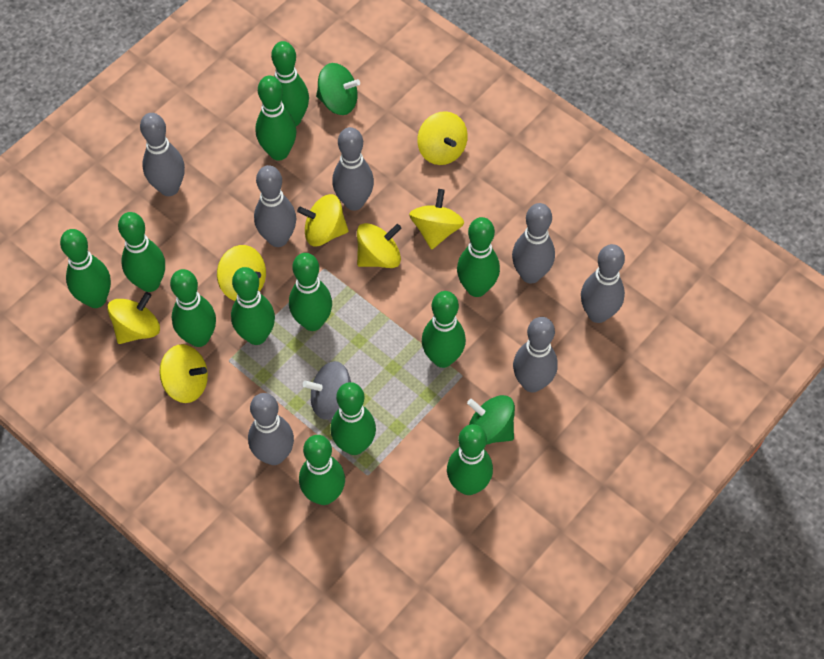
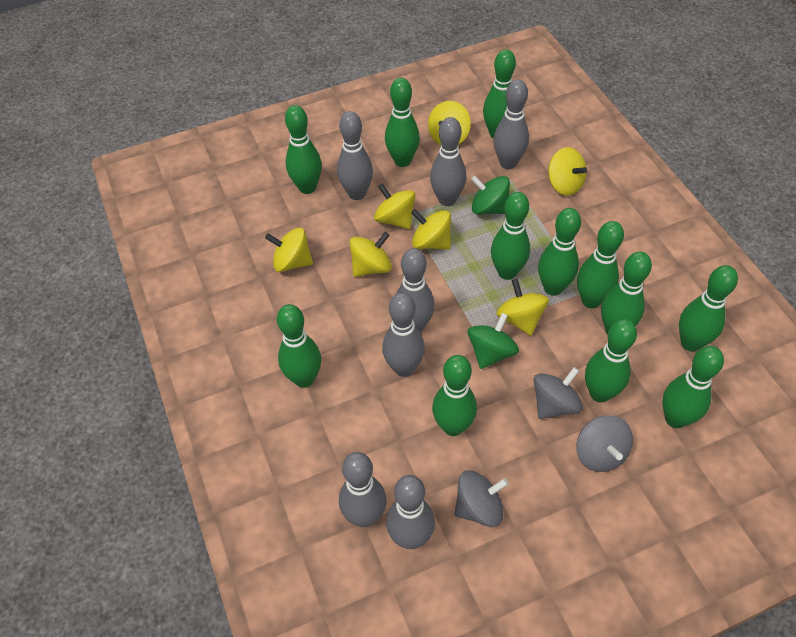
grey spinning top: 1 -> 3

